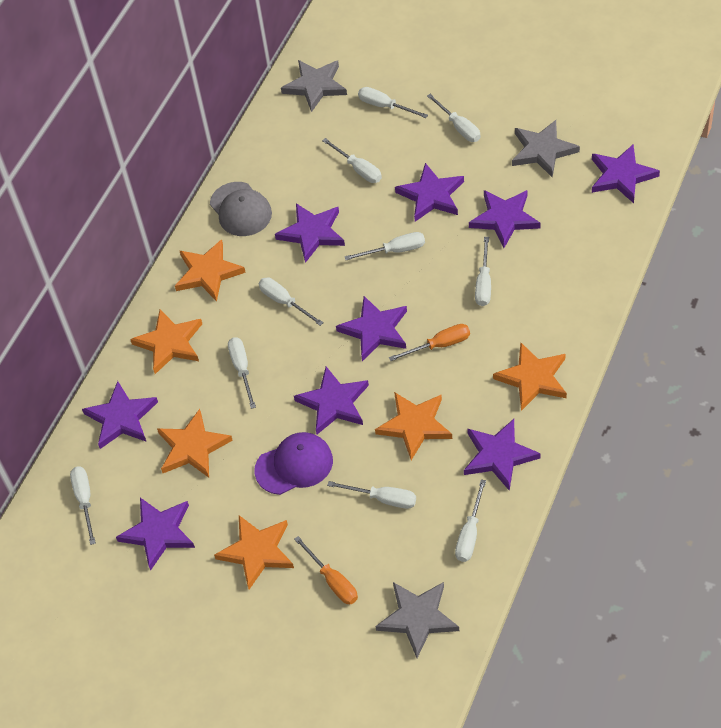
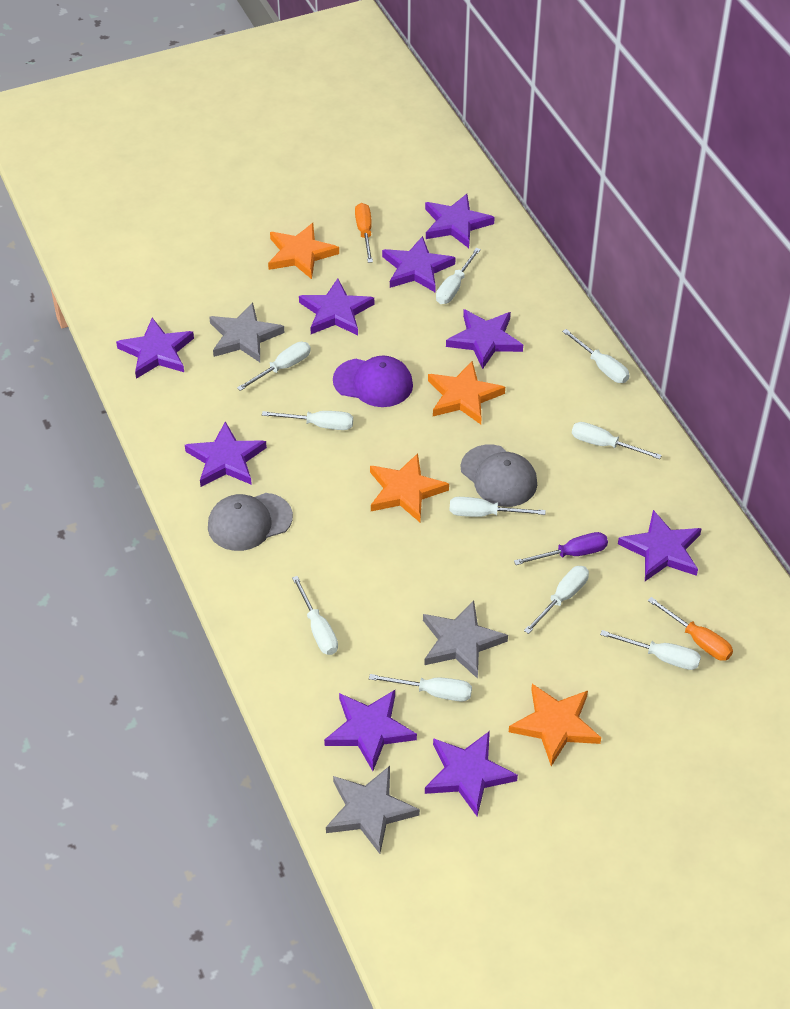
grey cap: 1 -> 2
orange star: 6 -> 4
purple screwdriver: 0 -> 1

